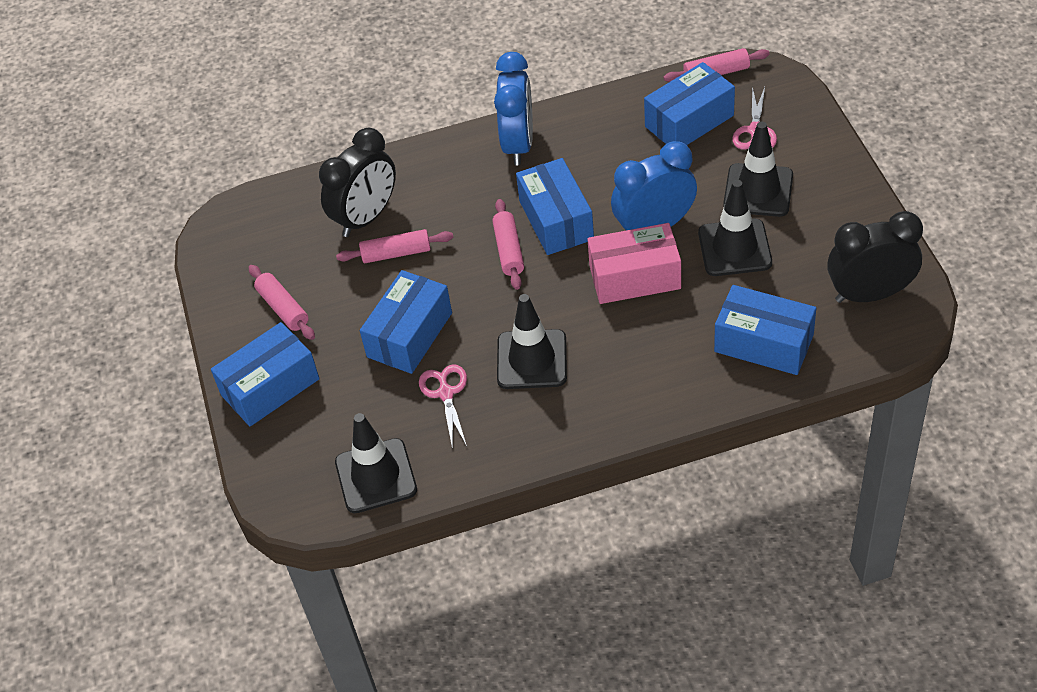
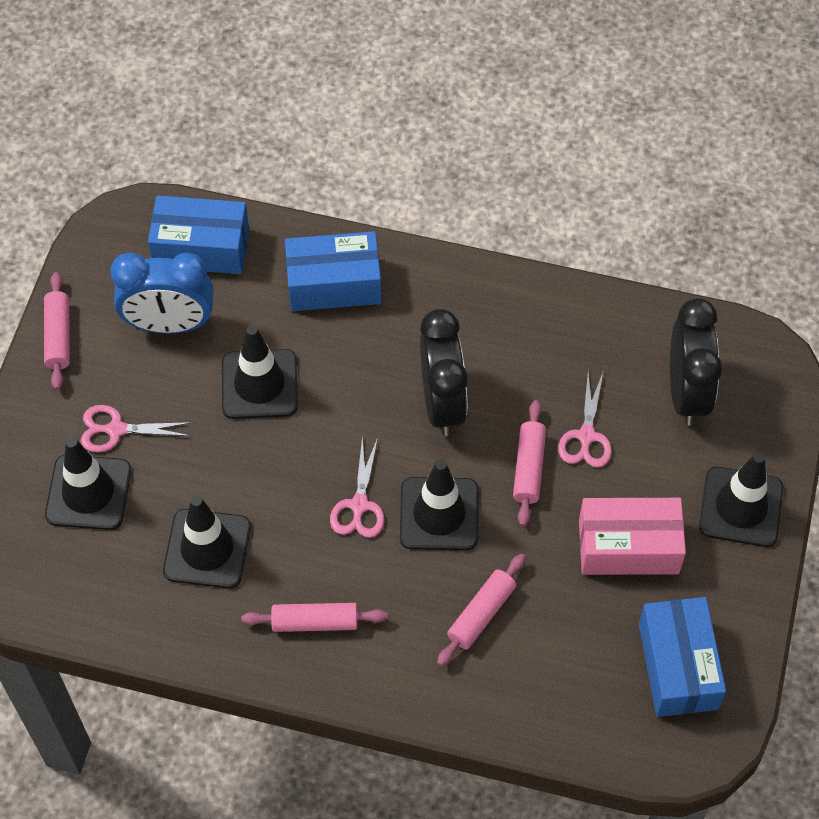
black traffic cone: 4 -> 5
blue box: 5 -> 3
blue clock: 2 -> 1
pink scissors: 2 -> 3

